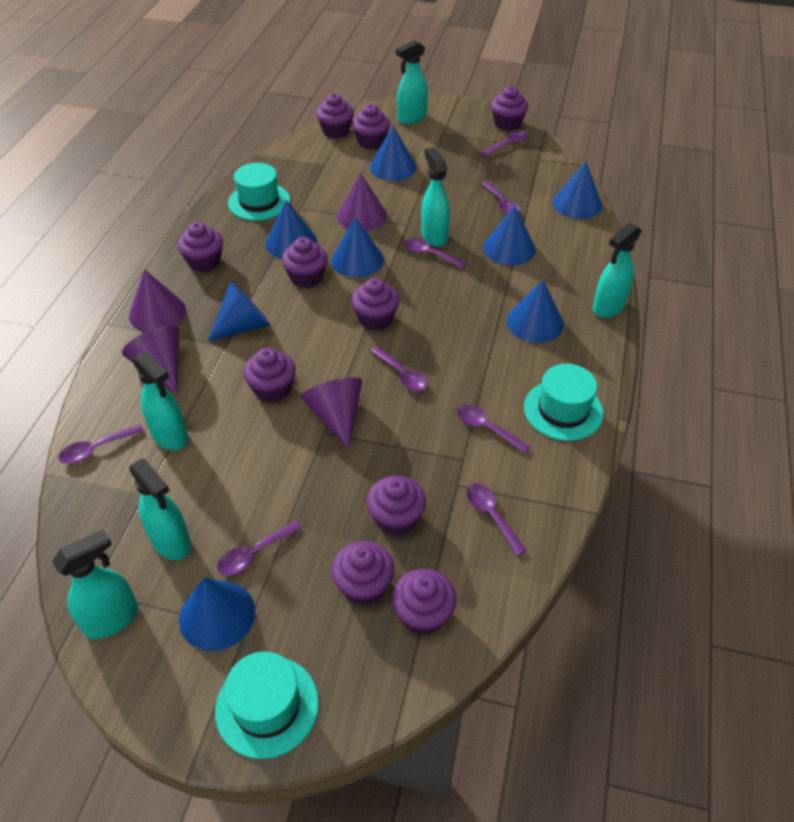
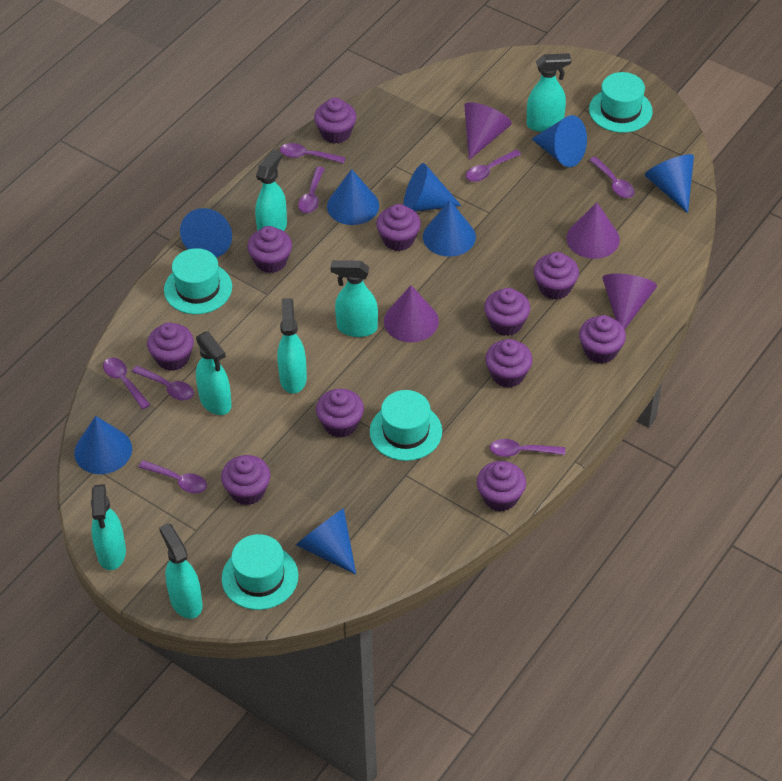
purple cupcake: 10 -> 11
turquoise hat: 3 -> 4
turquoise spray bottle: 6 -> 7

